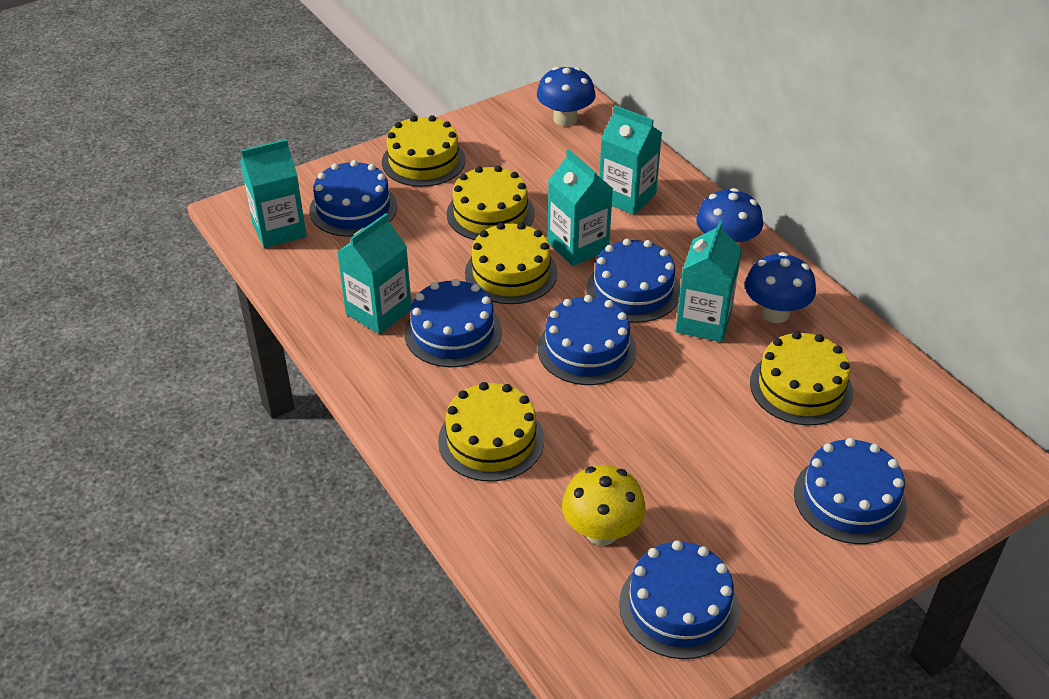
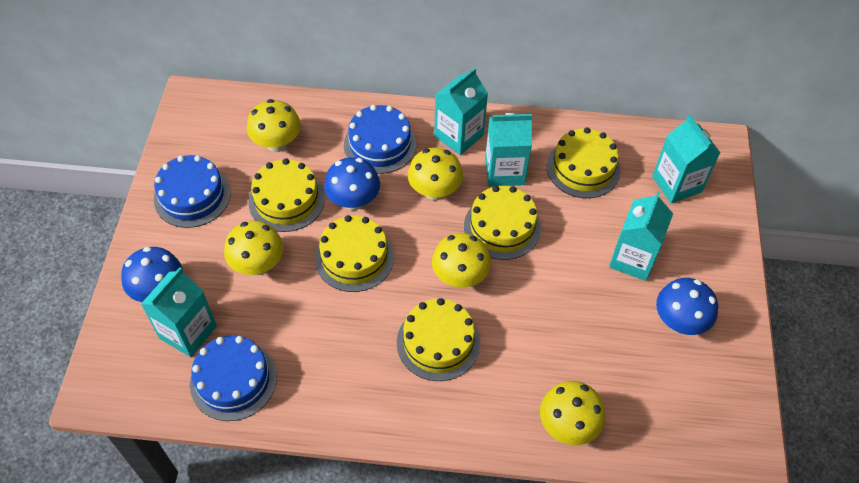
blue cake: 6 -> 3
yellow mushroom: 1 -> 5

